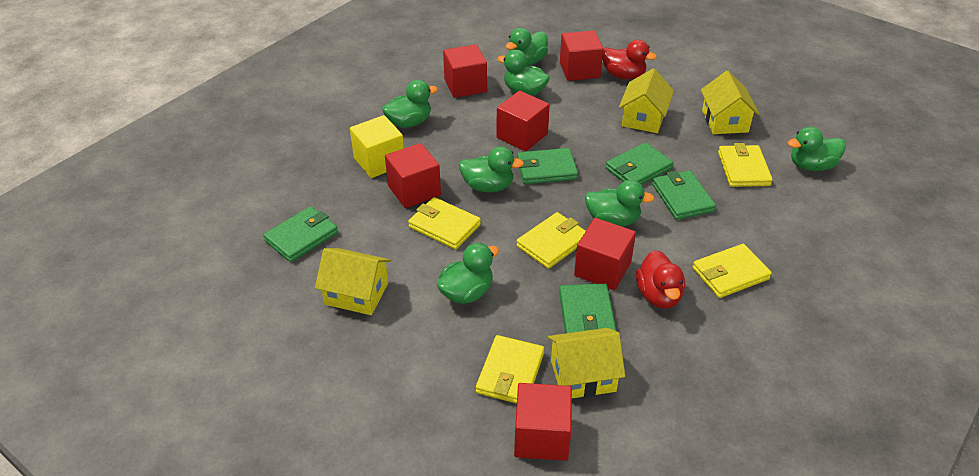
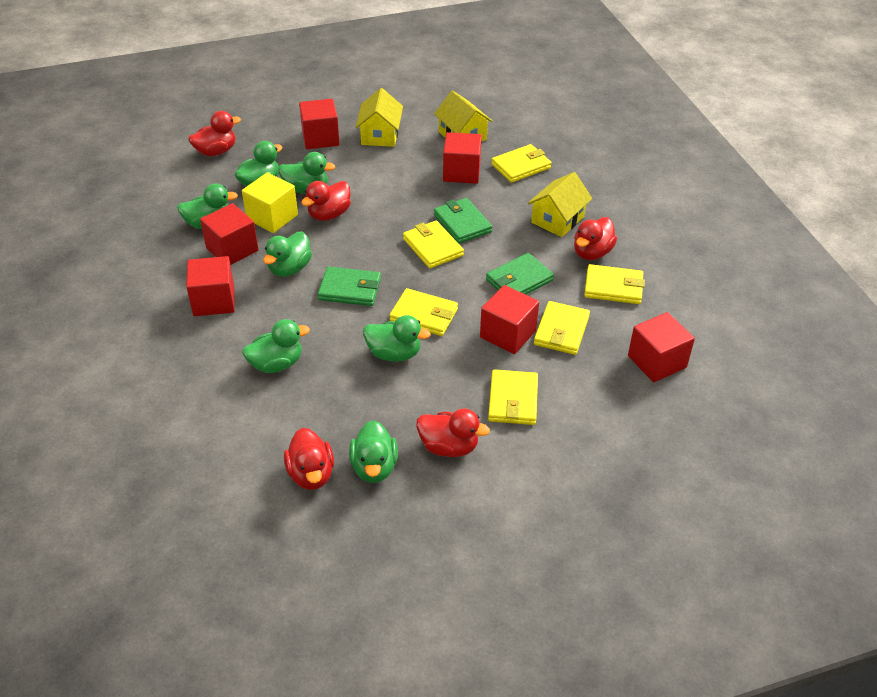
green wallet: 5 -> 3
red duck: 2 -> 5
yellow house: 4 -> 3
yellow wallet: 5 -> 6

